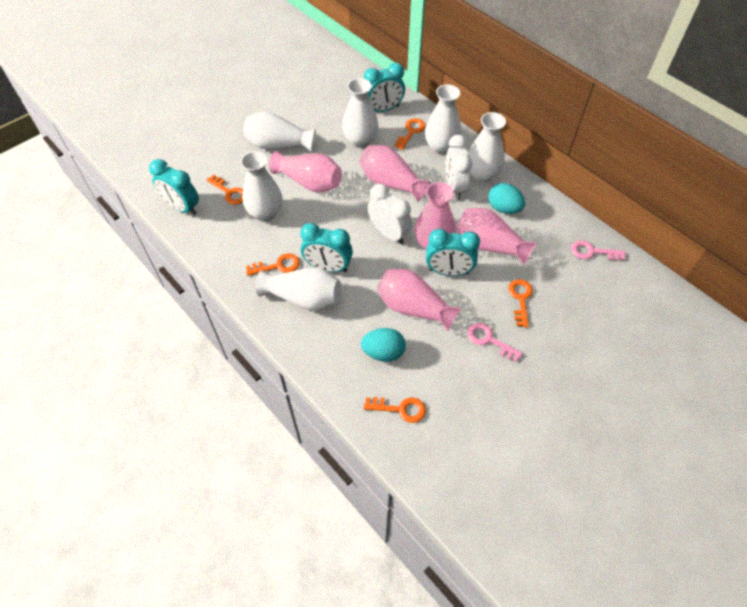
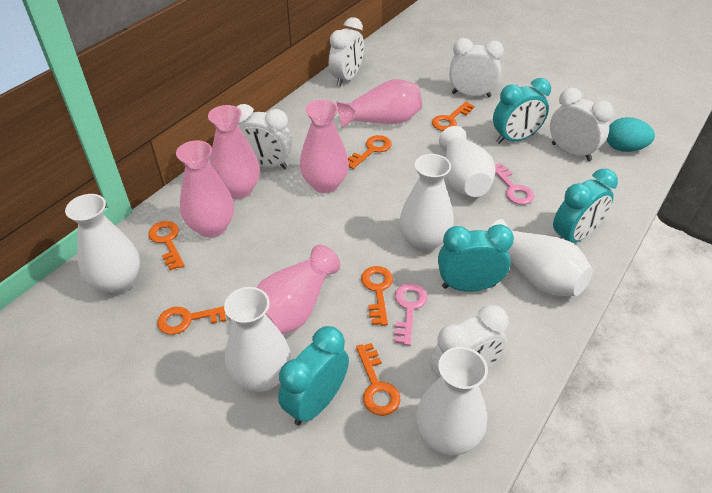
orange key: 5 -> 6
turquoise egg: 2 -> 1
white clock: 2 -> 5

